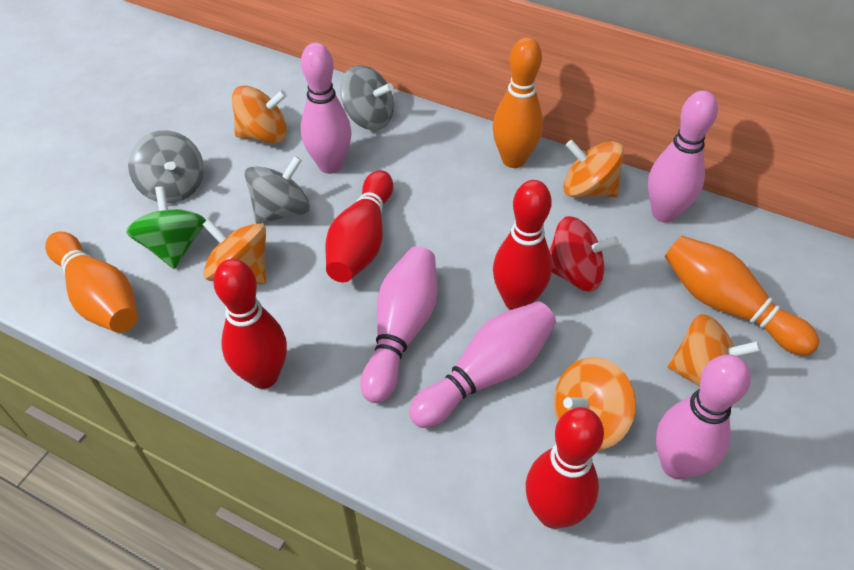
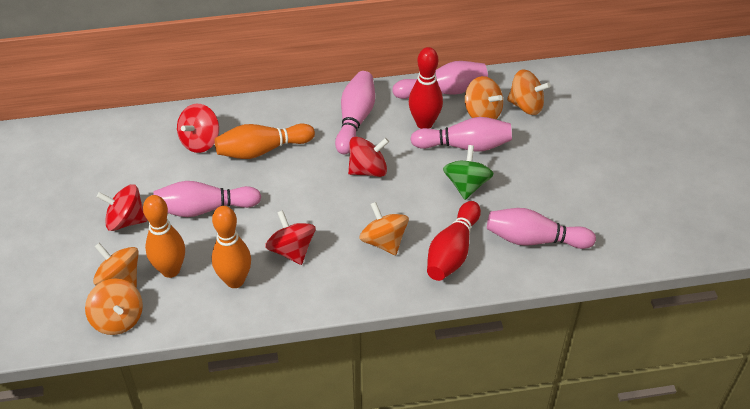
grey spinning top: 3 -> 0
red bowling pin: 4 -> 2
red spinning top: 1 -> 4

